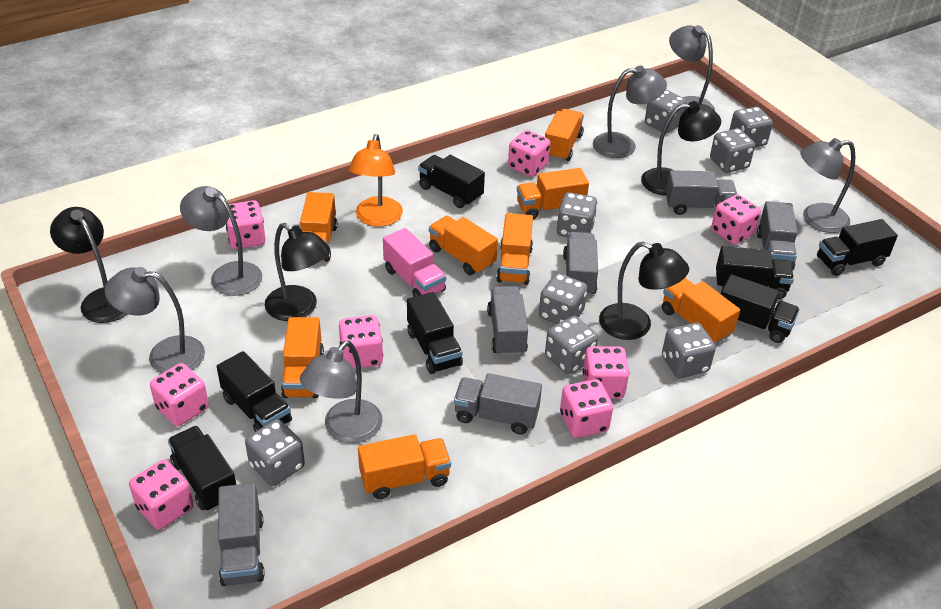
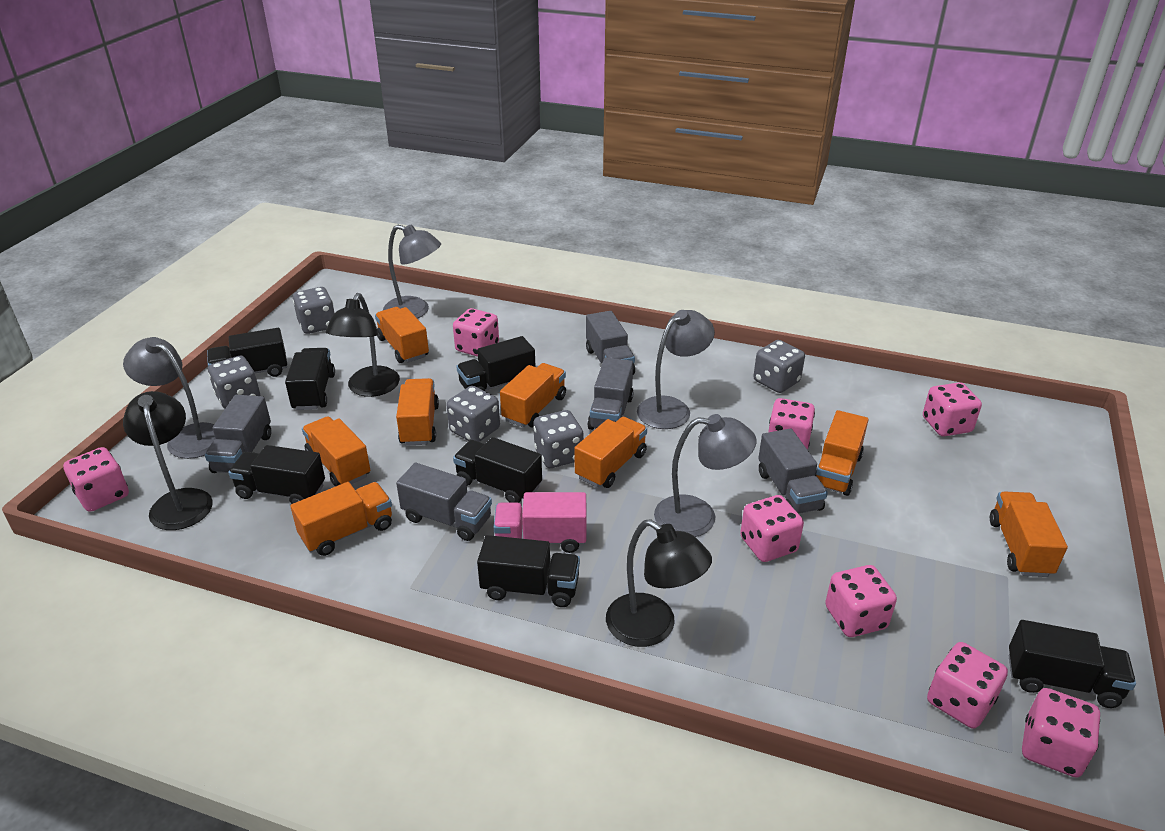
black lamp: 4 -> 3
grey dice: 8 -> 5
grey lamp: 6 -> 4
grey truck: 6 -> 5
orange lamp: 1 -> 0

